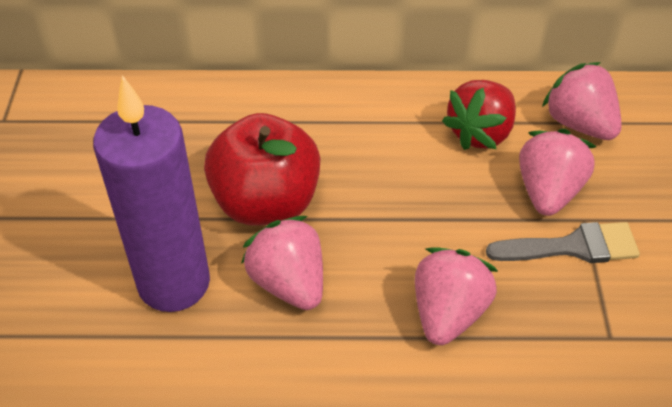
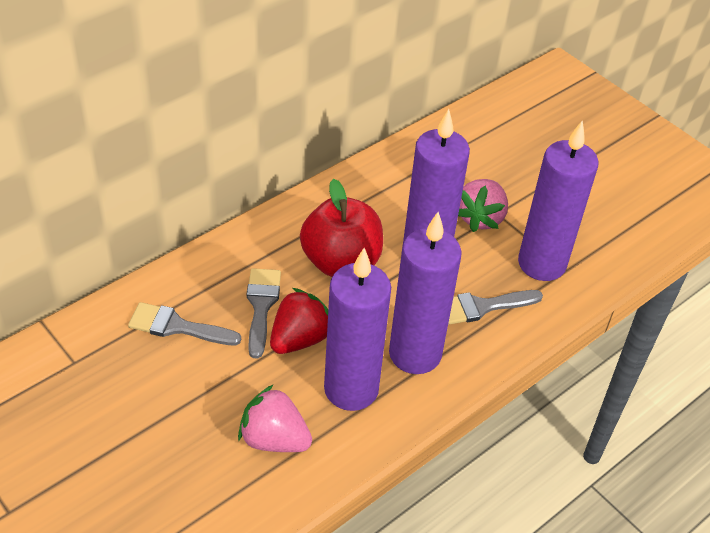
grey brush: 1 -> 3
pink strawberry: 4 -> 2
purple candle: 1 -> 4

